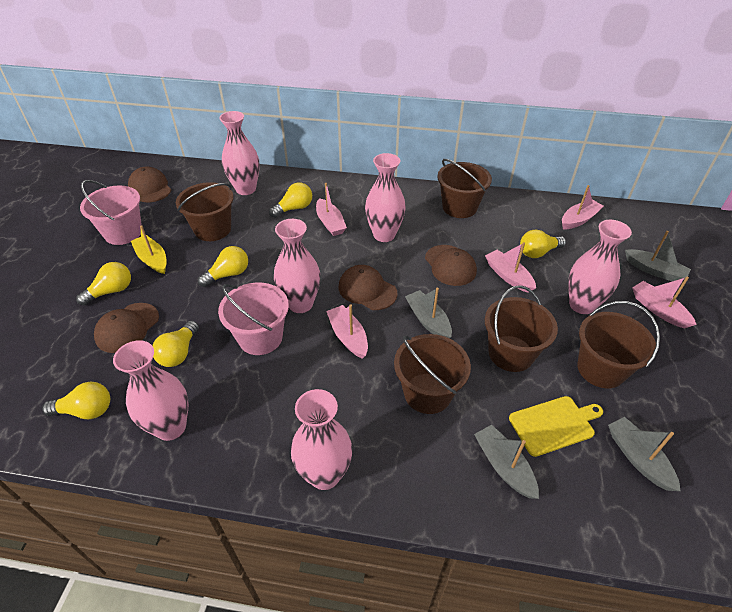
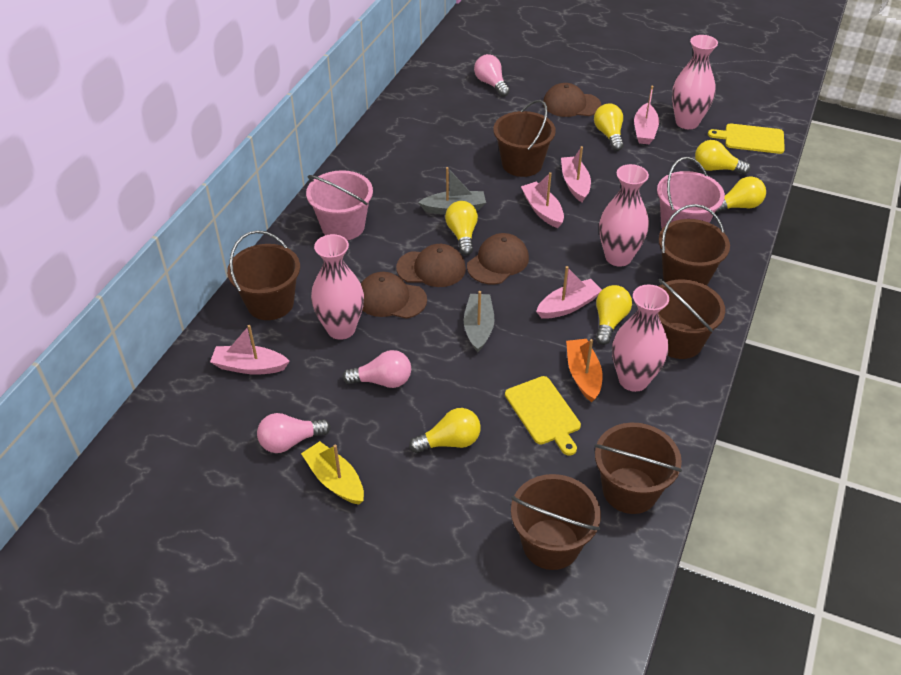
brown bucket: 5 -> 6
grey boat: 4 -> 2
orange boat: 0 -> 1
pink light bulb: 0 -> 3
pink vase: 6 -> 4
yellow cutting board: 1 -> 2

